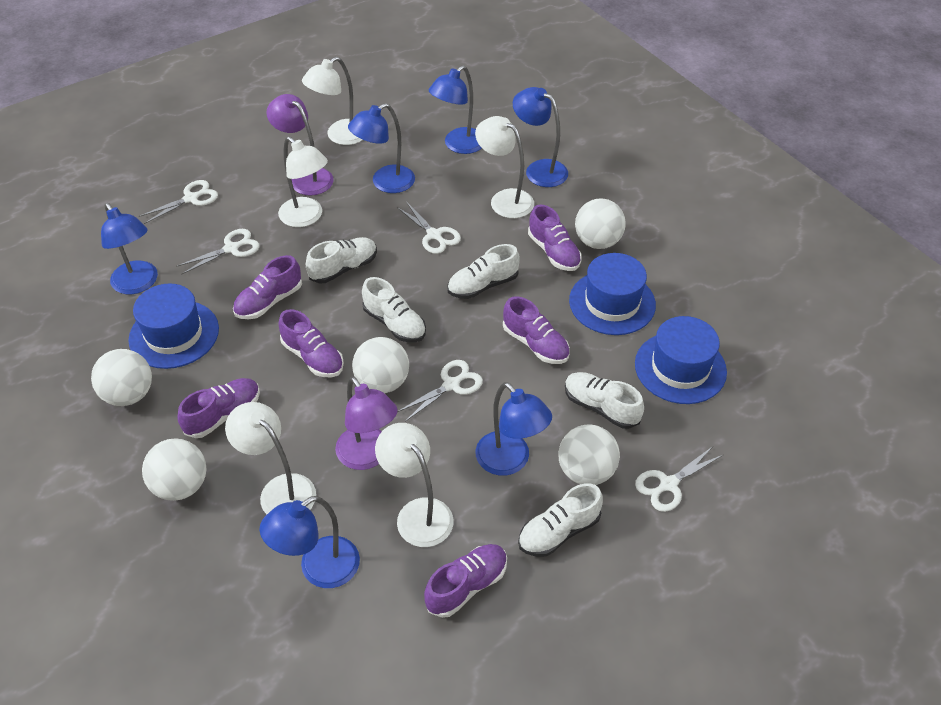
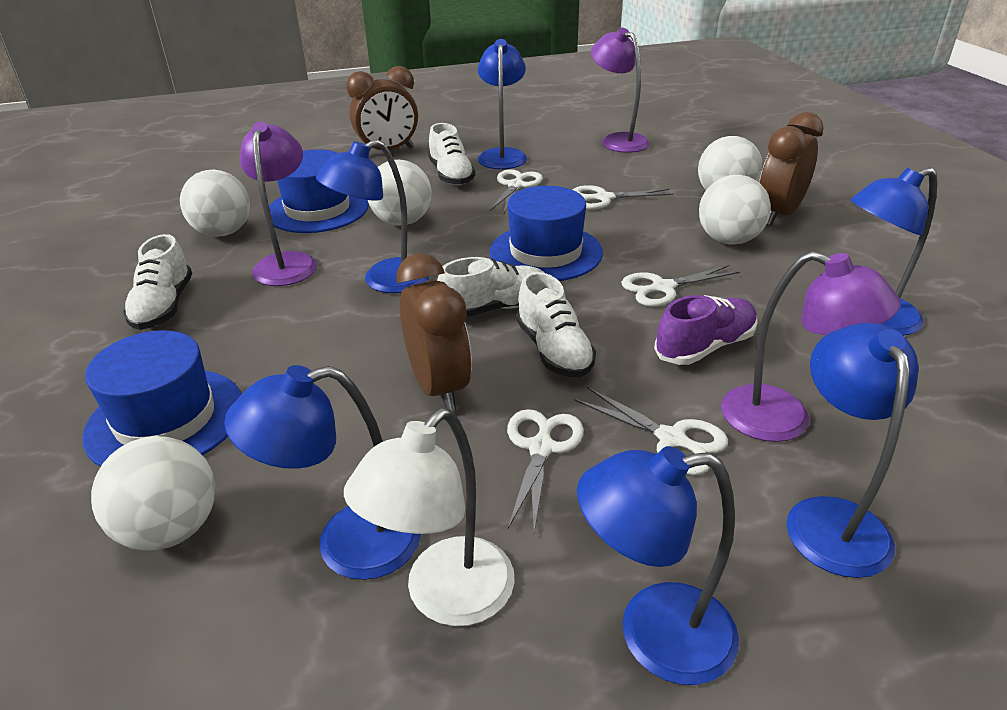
brown clock: 0 -> 3
purple lamp: 2 -> 3
purple shoe: 6 -> 1
white lamp: 5 -> 1
white shoe: 5 -> 4

